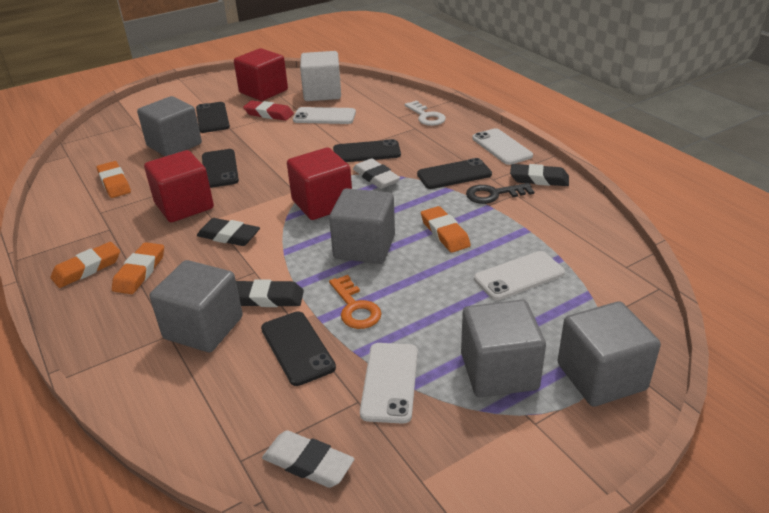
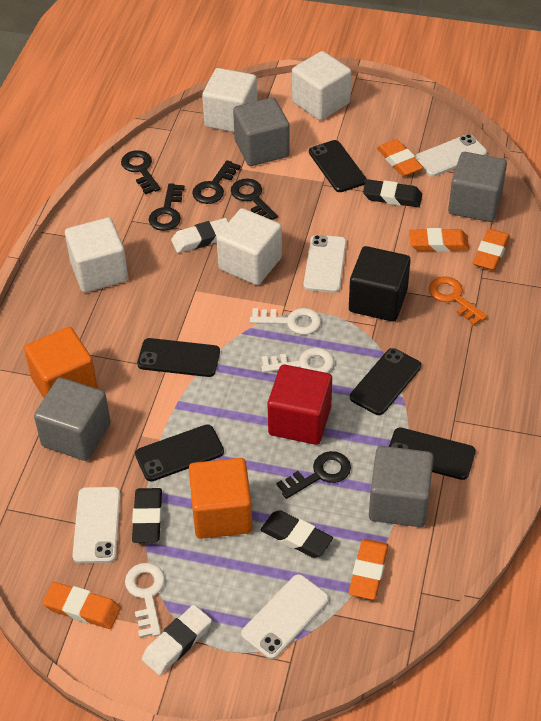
black cube: 0 -> 1
black key: 1 -> 5
grey cube: 5 -> 4
orange cube: 0 -> 2
orange eraser: 4 -> 5
red cube: 3 -> 1
red eraser: 1 -> 0
white cube: 1 -> 4
white key: 1 -> 3

